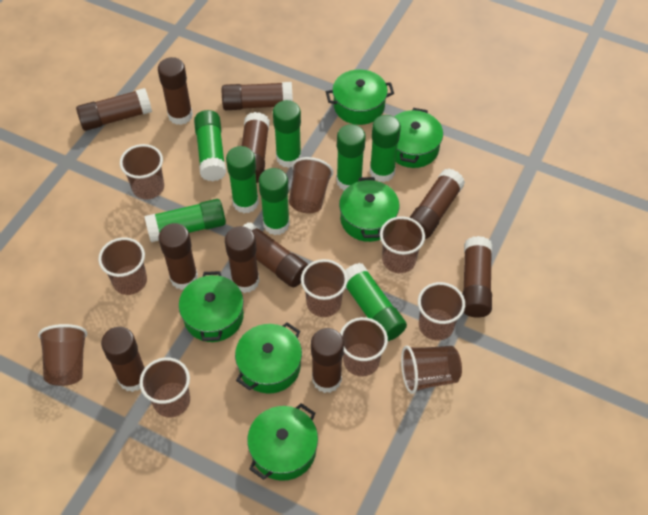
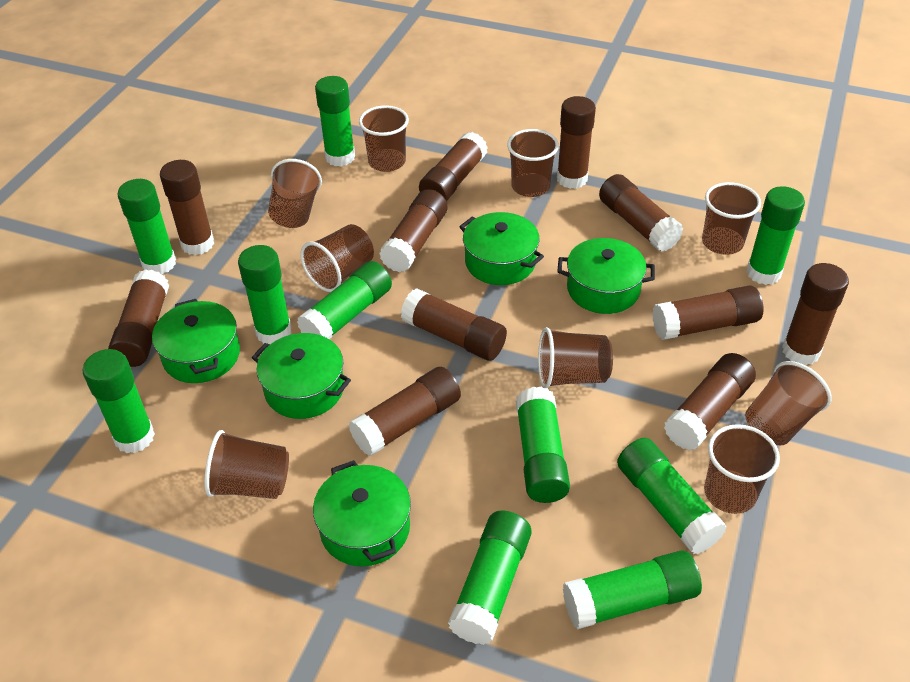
brown cup: 10 -> 9
green glue stick: 8 -> 10
green pot: 6 -> 5

